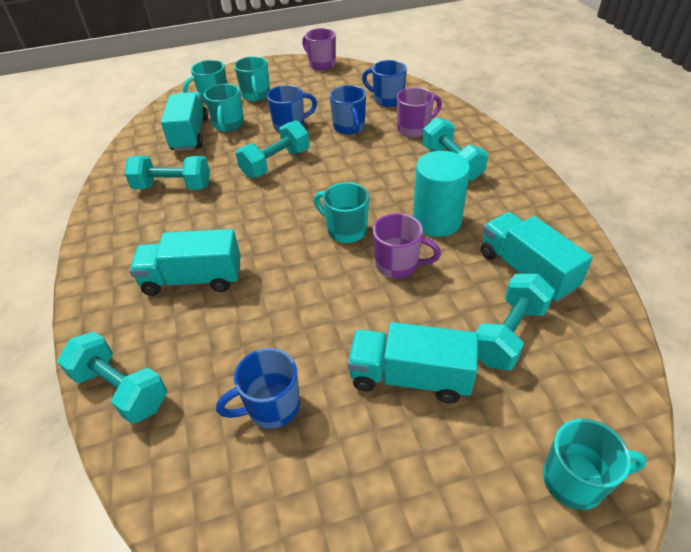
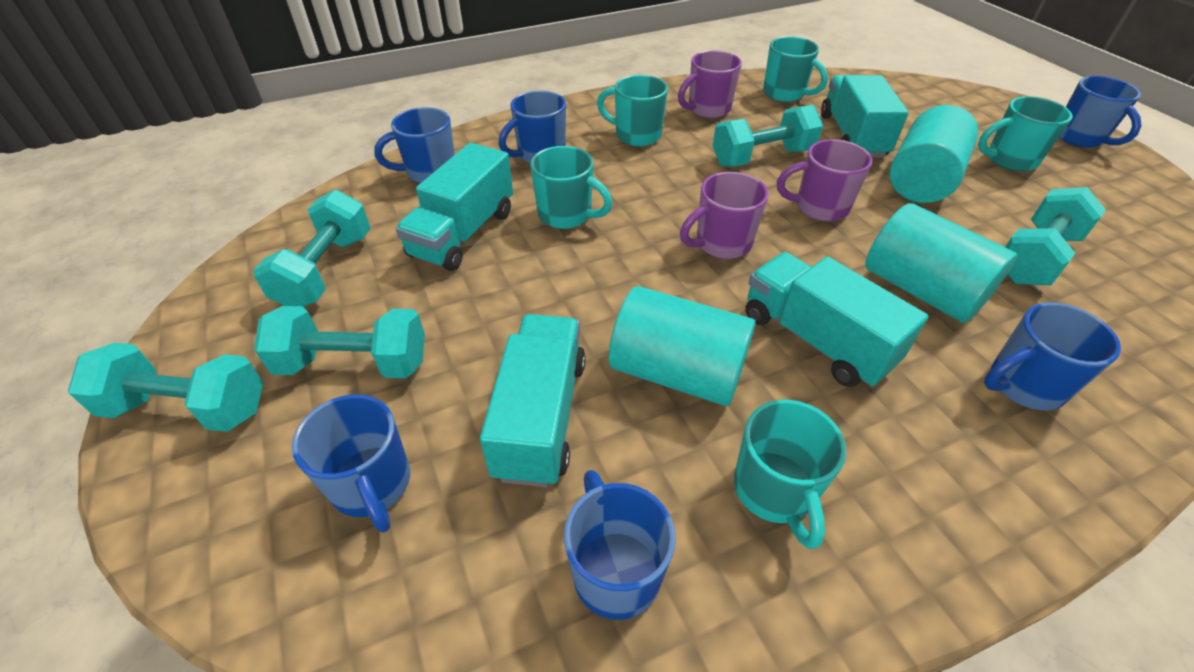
blue mug: 4 -> 6
turquoise cylinder: 1 -> 3

